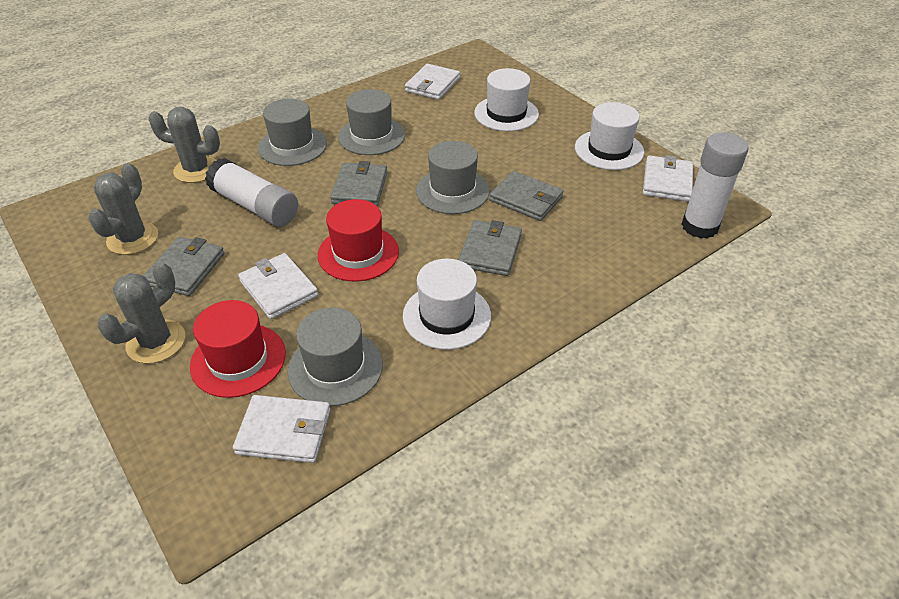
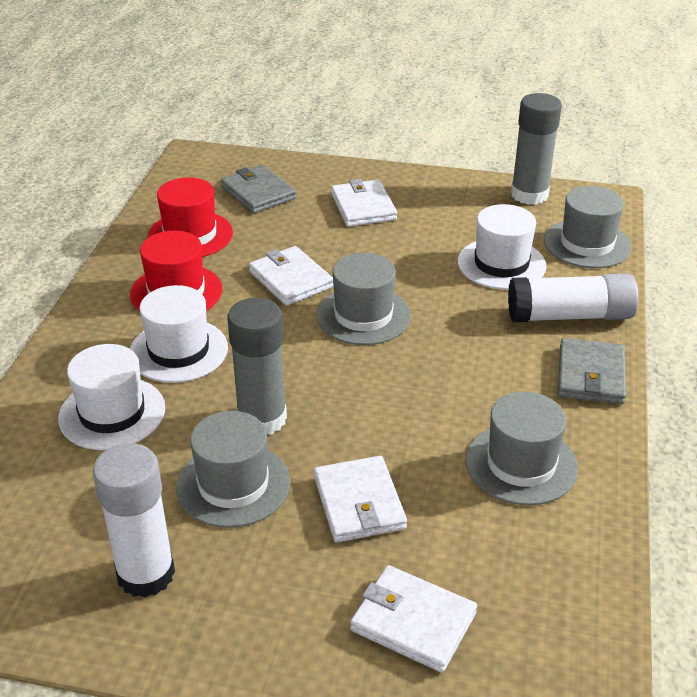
grey cactus: 3 -> 0
grey glue stick: 0 -> 2
grey wallet: 4 -> 2

